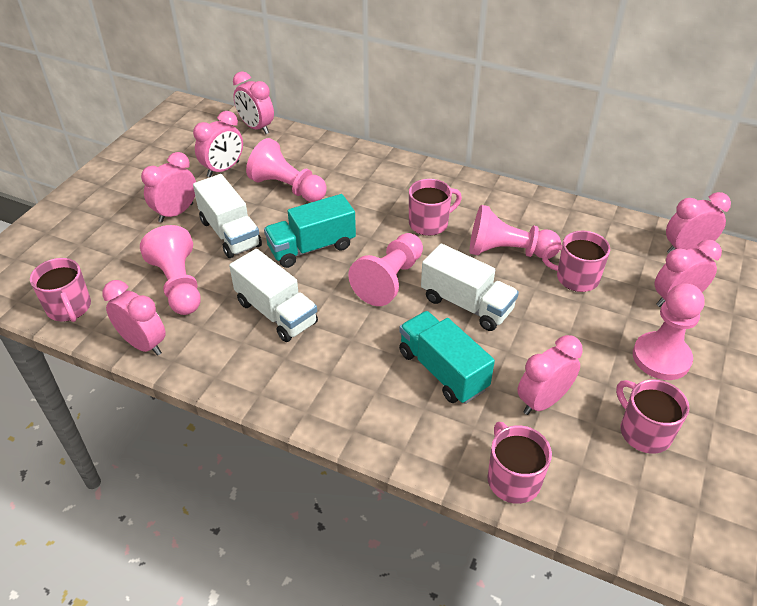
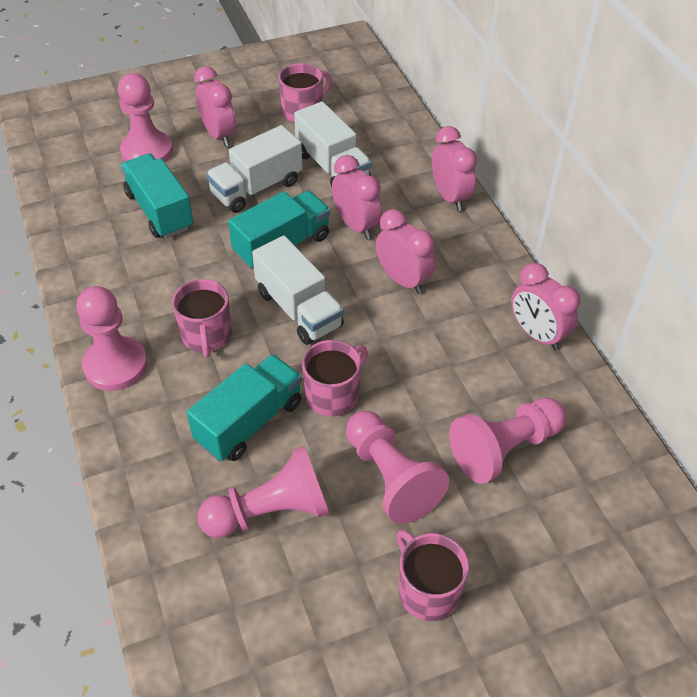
pink clock: 7 -> 5
pink mug: 5 -> 4
turquoise truck: 2 -> 3

